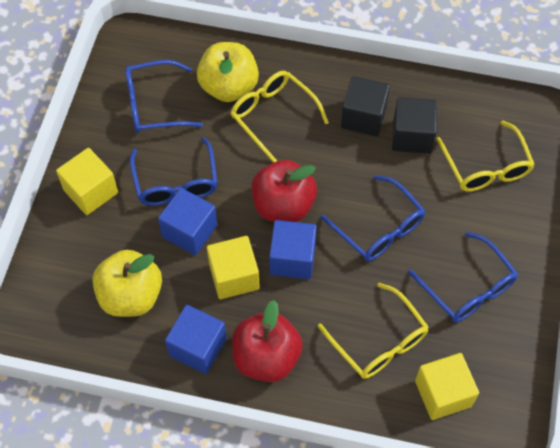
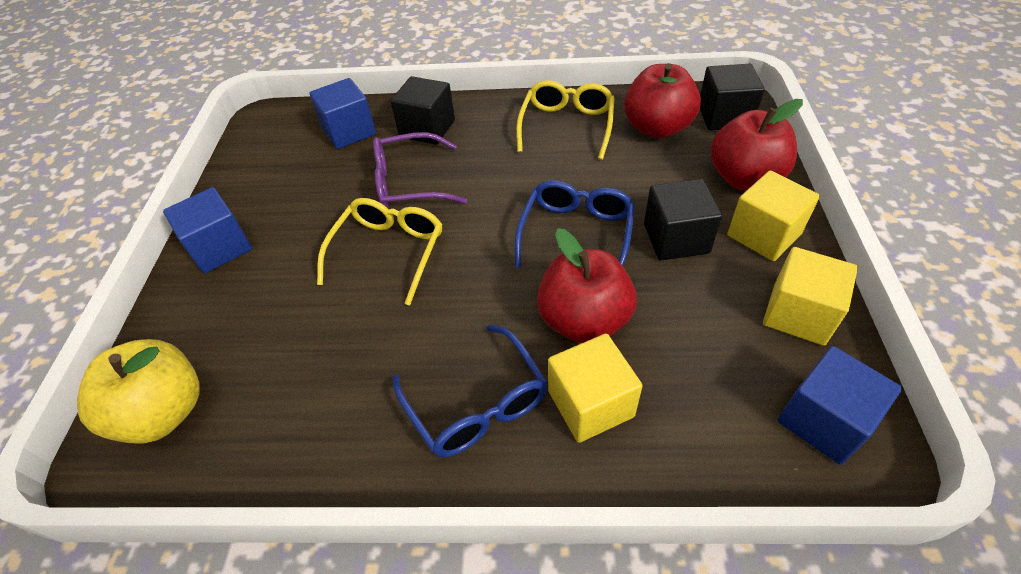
black cube: 2 -> 3
blue glasses: 4 -> 2
purple glasses: 0 -> 1
red apple: 2 -> 3
yellow apple: 2 -> 1
yellow glasses: 3 -> 2

